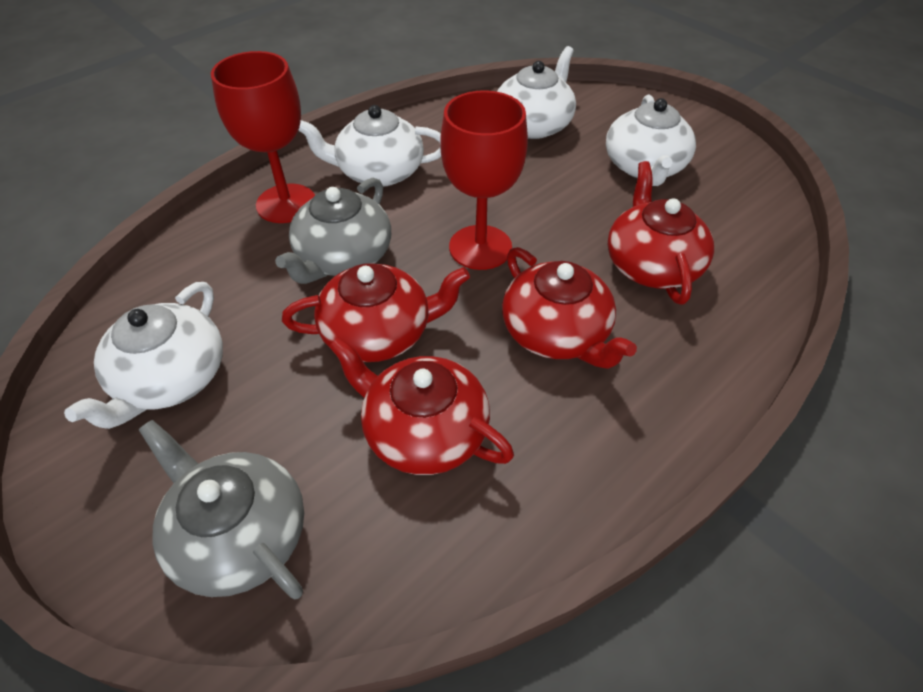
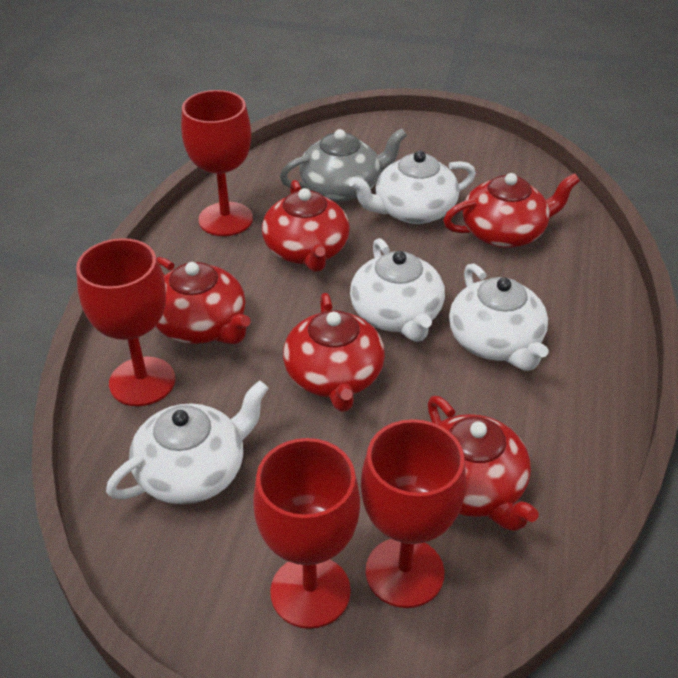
grey teapot: 2 -> 1
red goblet: 2 -> 4
red teapot: 4 -> 5

